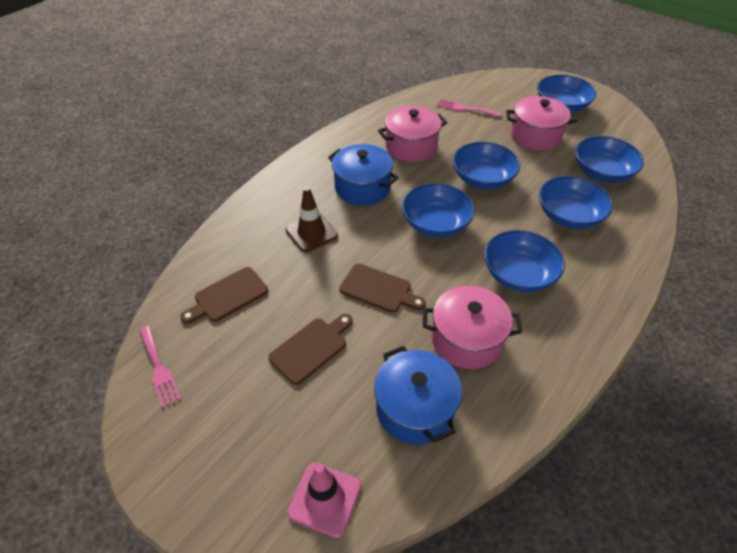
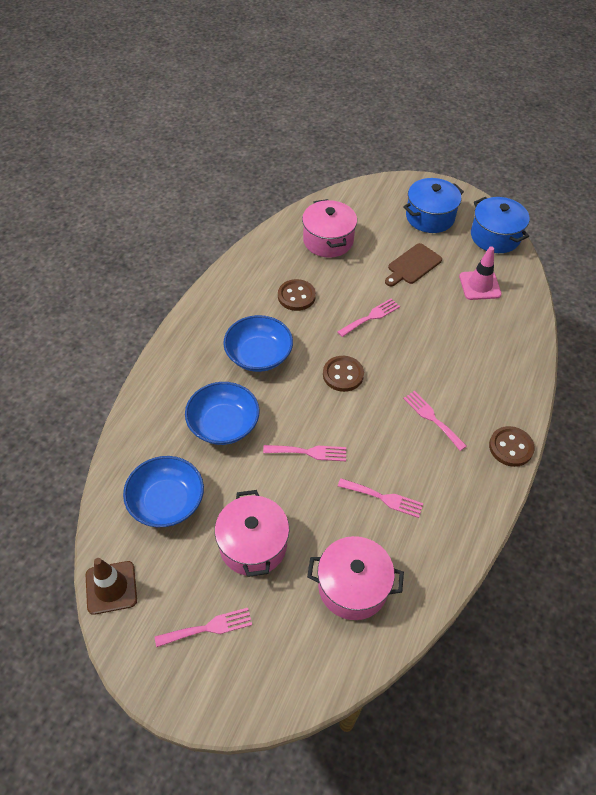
blue bowl: 6 -> 3
brown button: 0 -> 3
brown cutting board: 3 -> 1
pink fork: 2 -> 5

